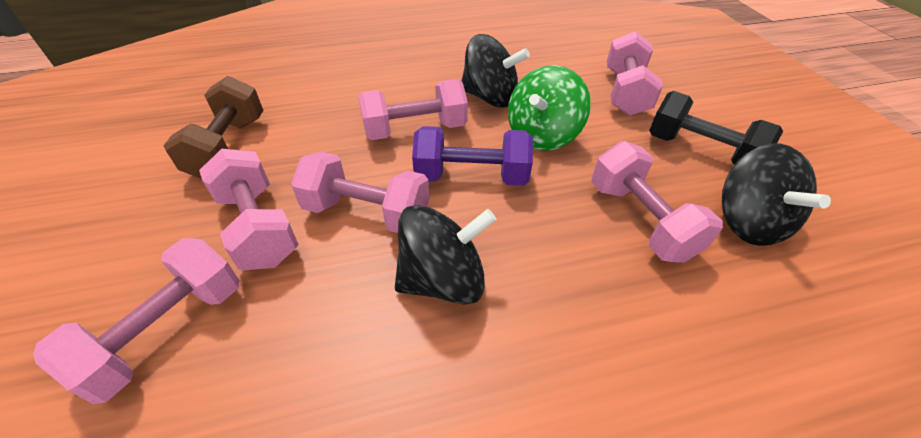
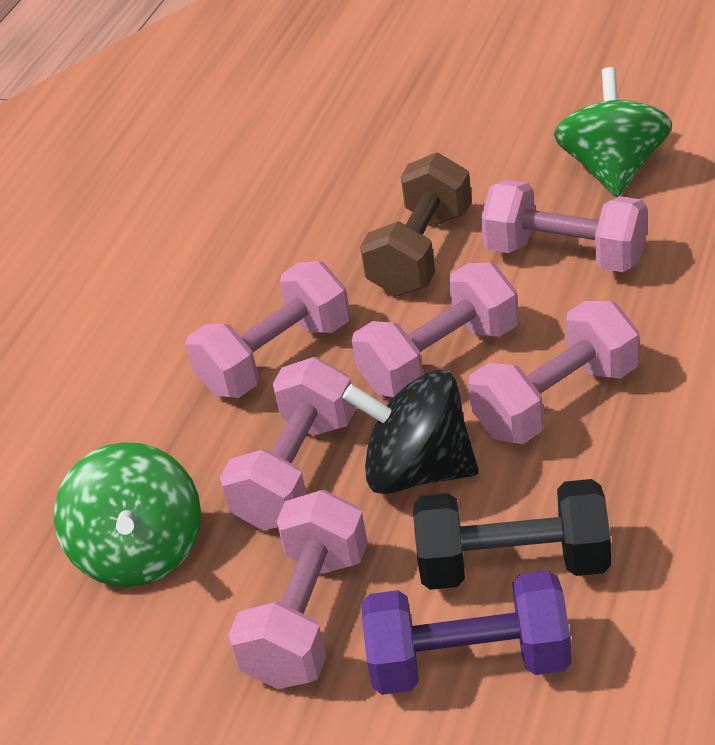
black spinning top: 3 -> 1
green spinning top: 1 -> 2

